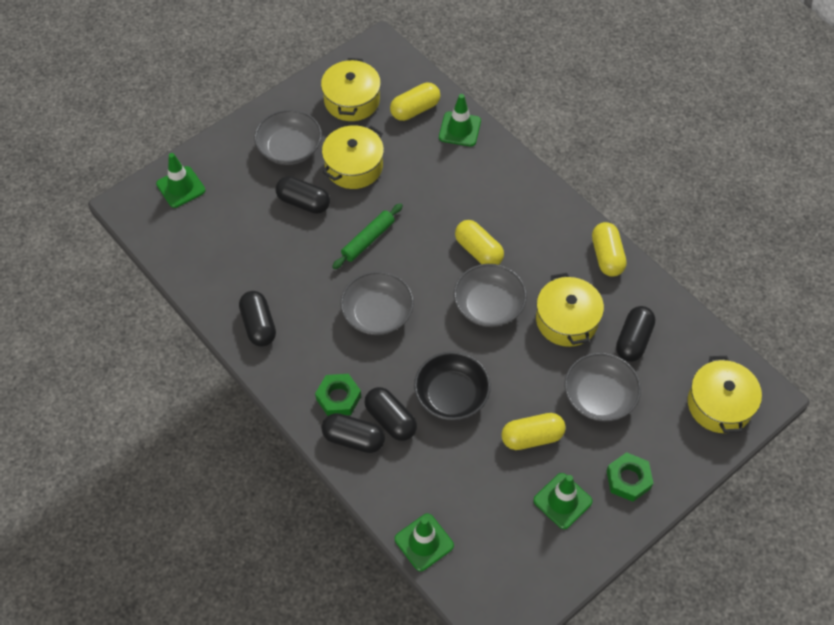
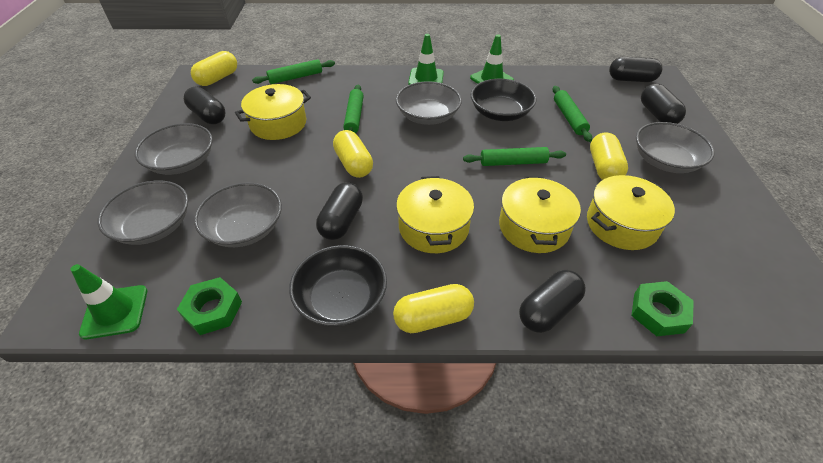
black bowl: 1 -> 2
green rolling pin: 1 -> 4
green traffic cone: 4 -> 3
grey bowl: 4 -> 5

